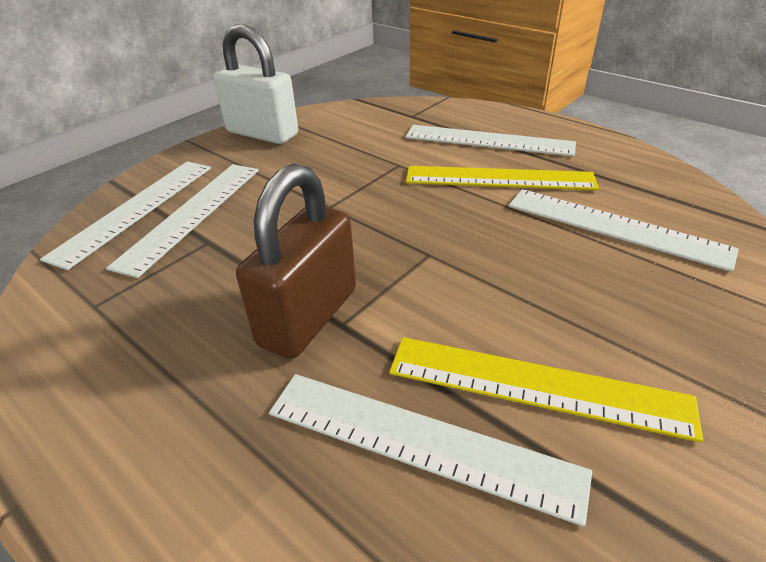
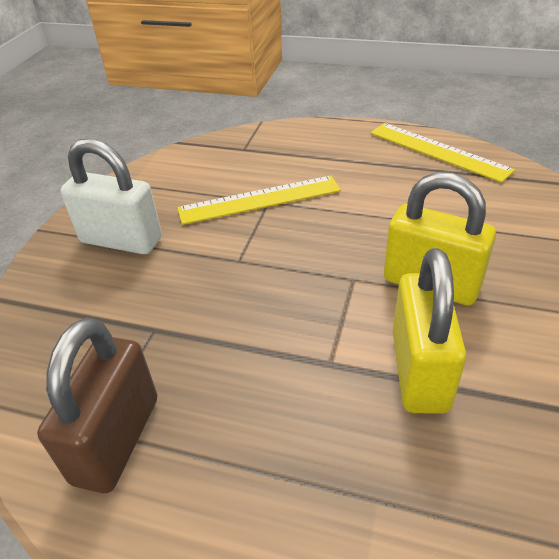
white ruler: 5 -> 0
yellow padlock: 0 -> 2

